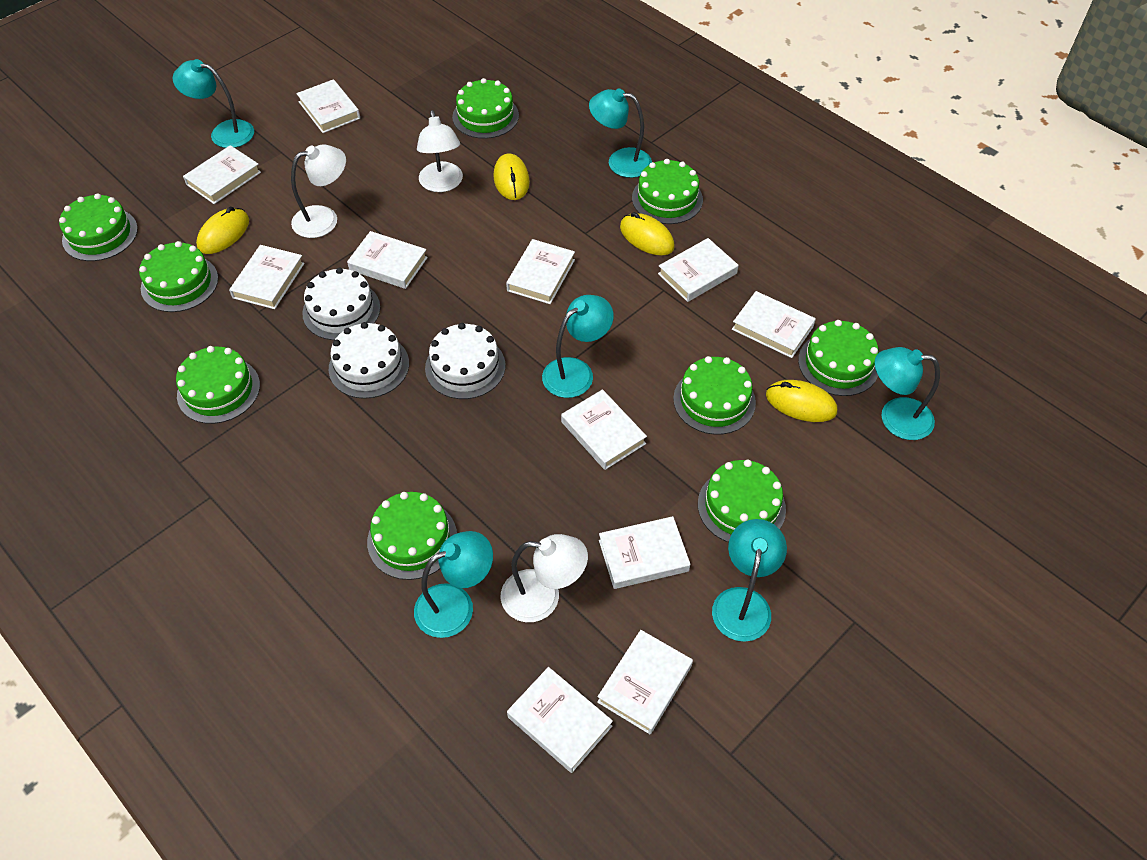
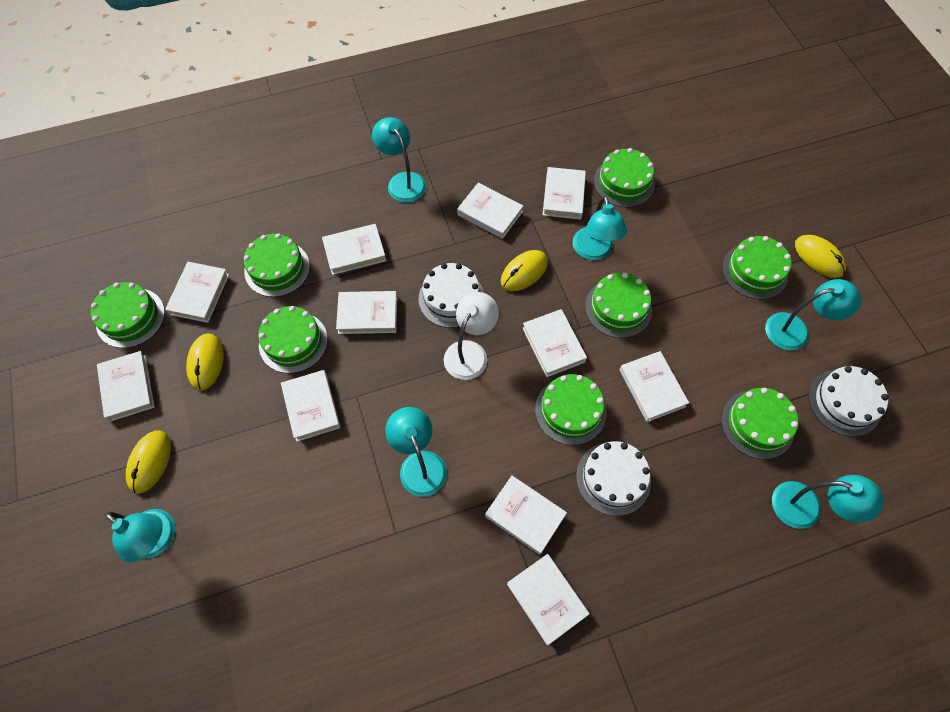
green cake: 9 -> 8
white lamp: 3 -> 1

